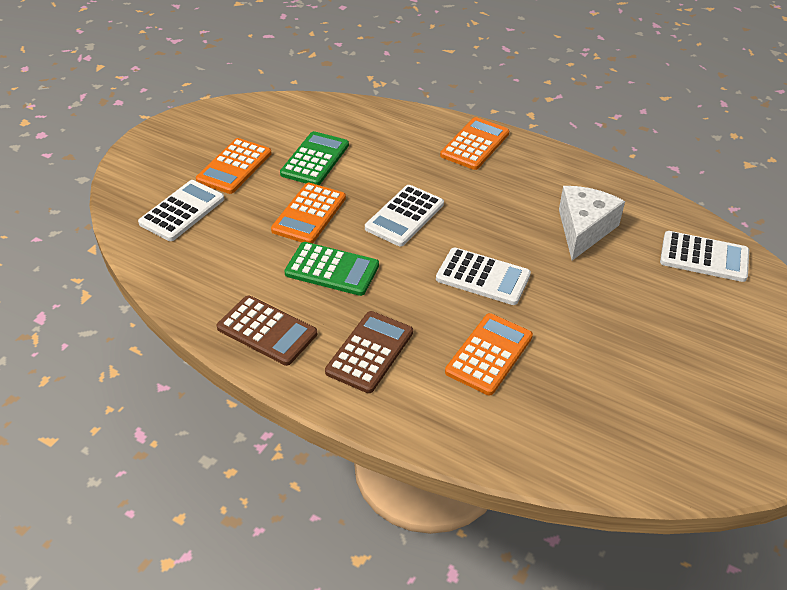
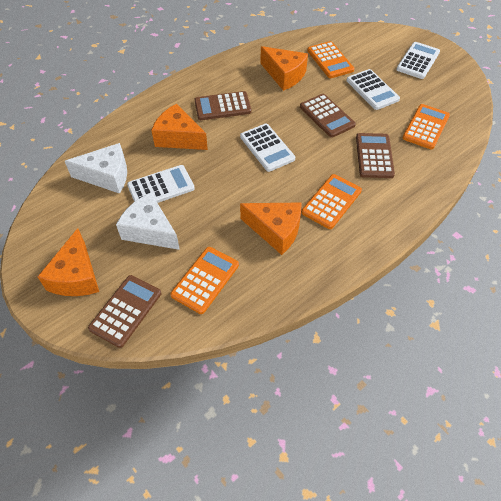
brown calculator: 2 -> 4
green calculator: 2 -> 0
orange cheese: 0 -> 4
white cheese: 1 -> 2

